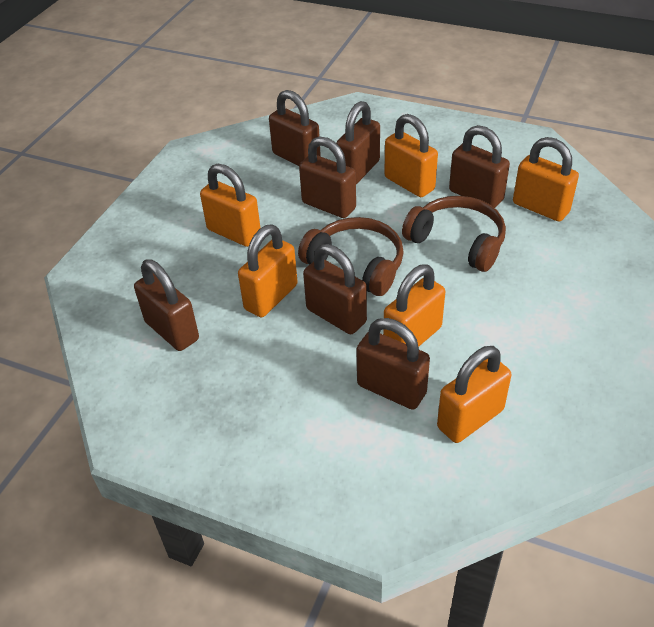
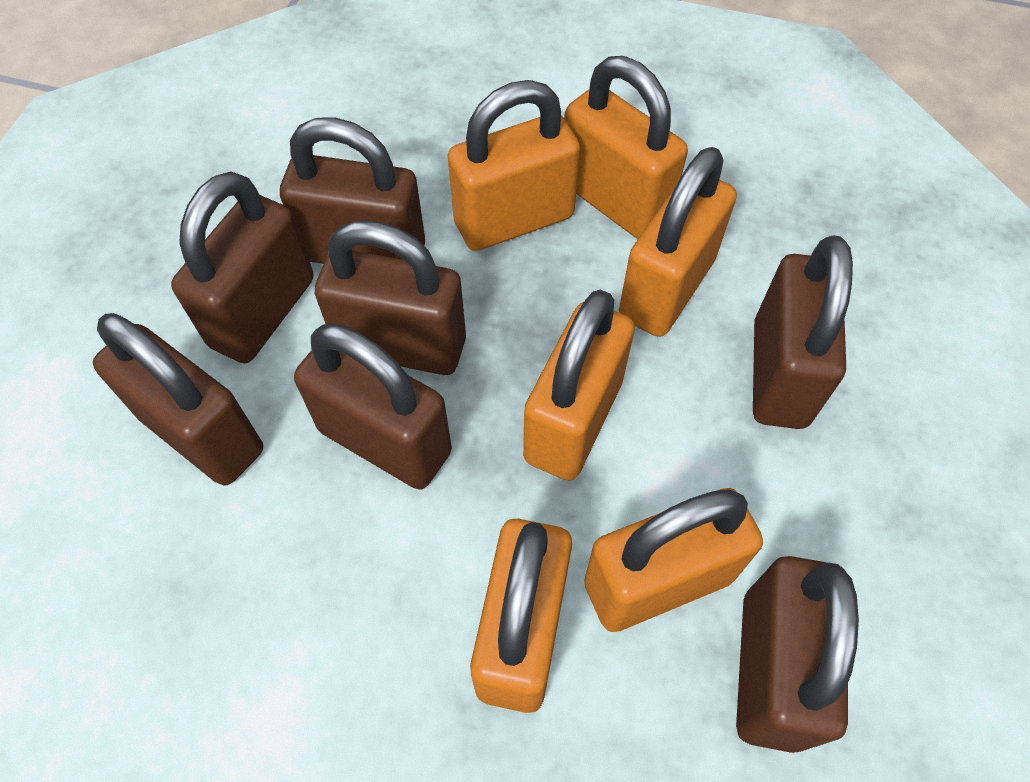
brown headphones: 2 -> 0

